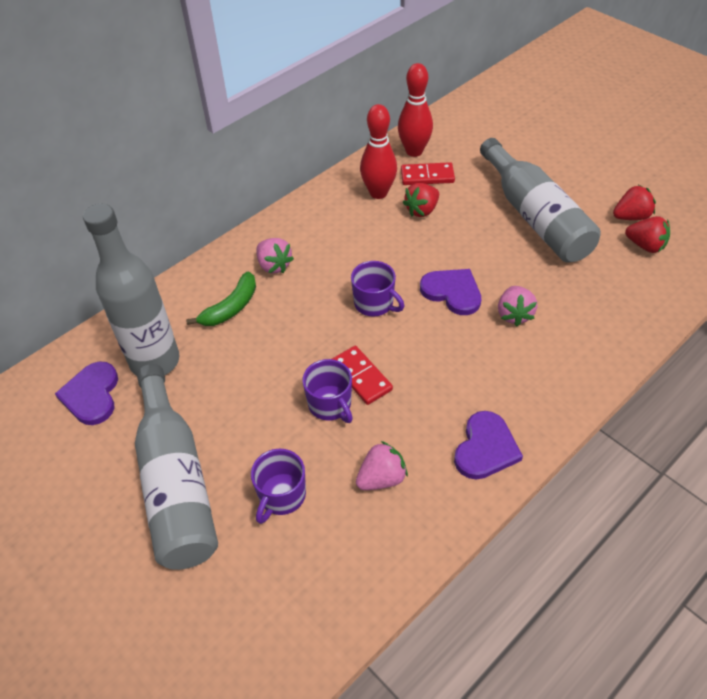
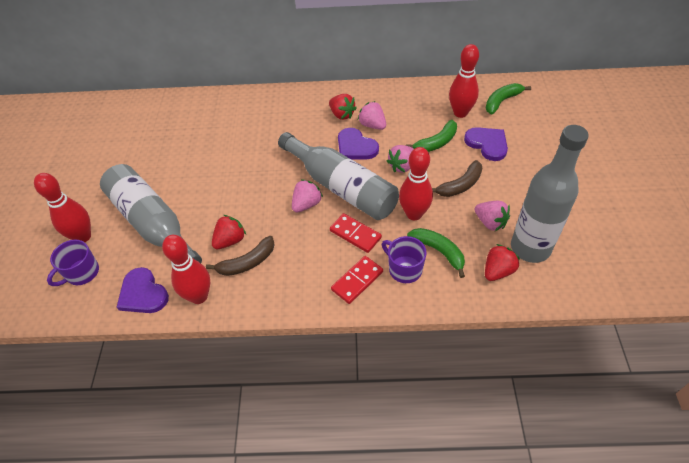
brown banana: 0 -> 2
green banana: 1 -> 3
pink strawberry: 3 -> 4
purple mug: 3 -> 2
red bowling pin: 2 -> 4

